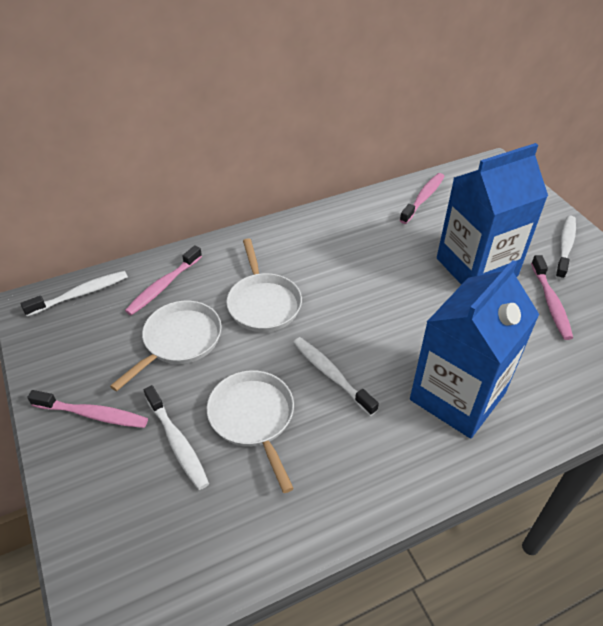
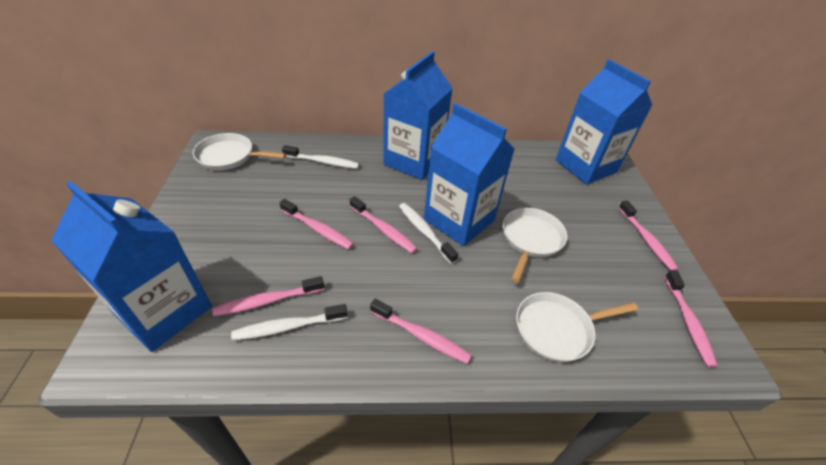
blue carton: 2 -> 4
pink toothbrush: 4 -> 6
white toothbrush: 4 -> 3

